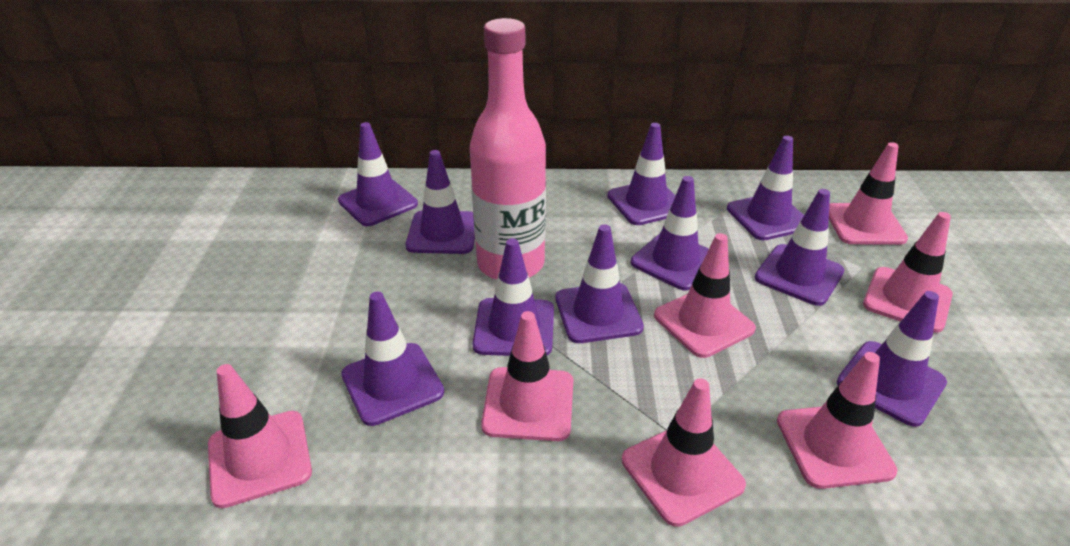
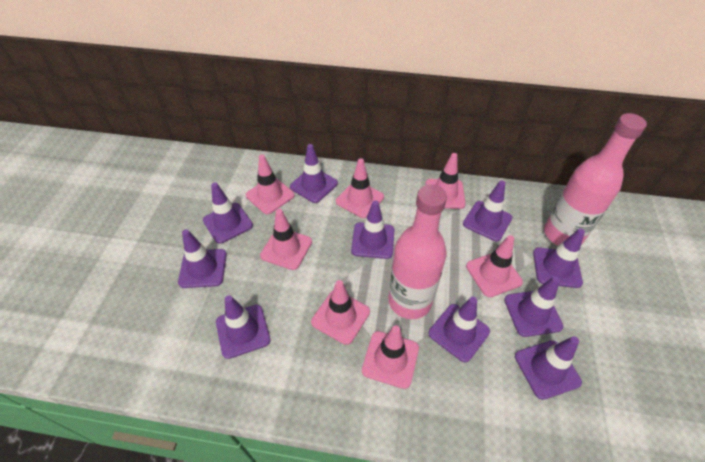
pink bottle: 1 -> 2

